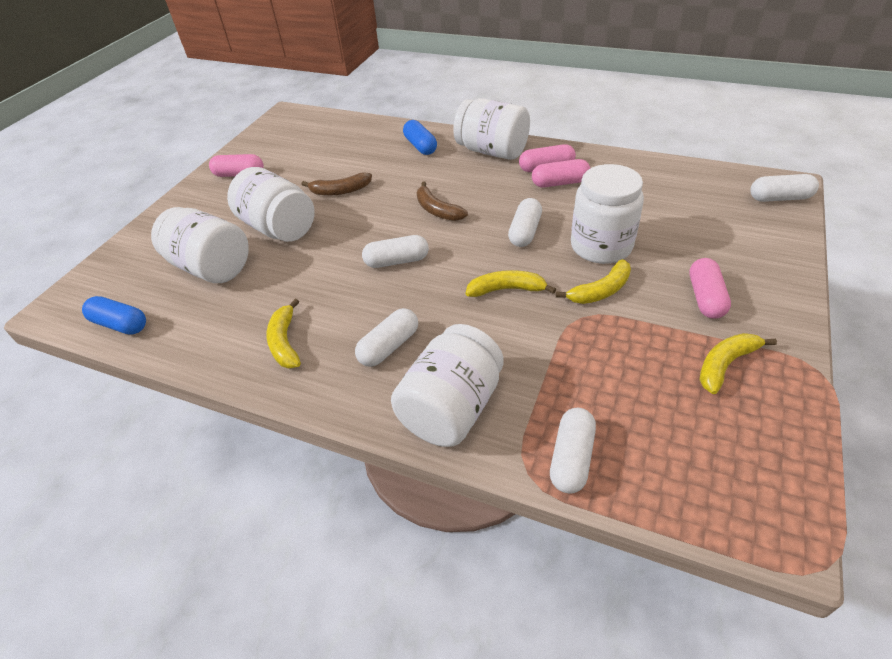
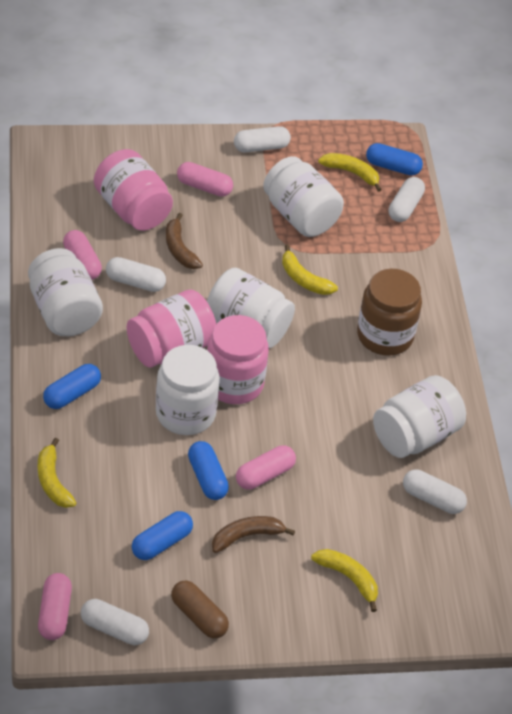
blue capsule: 2 -> 4
brown capsule: 0 -> 1
brown jar: 0 -> 1
pink jar: 0 -> 3

